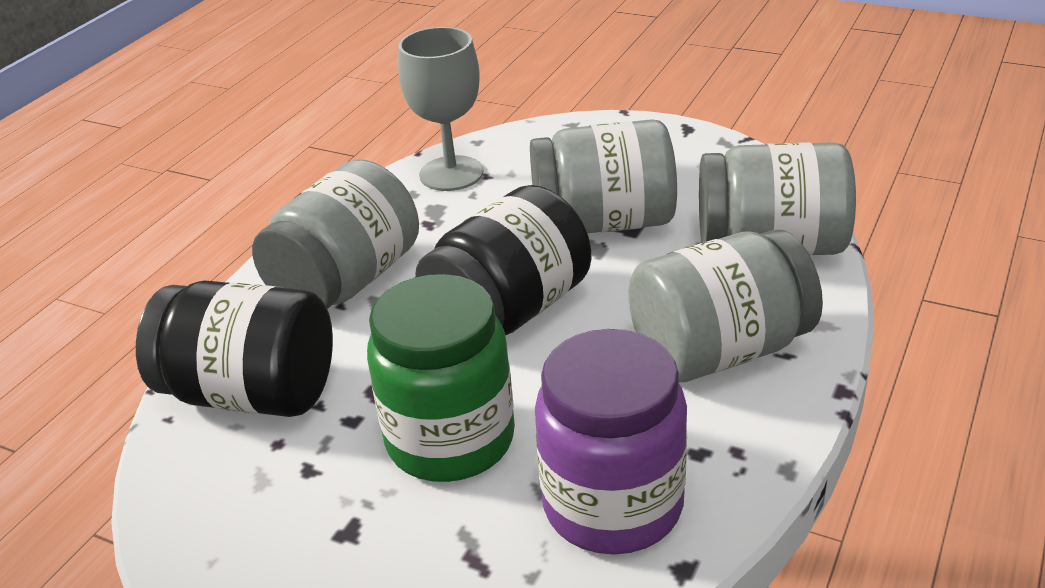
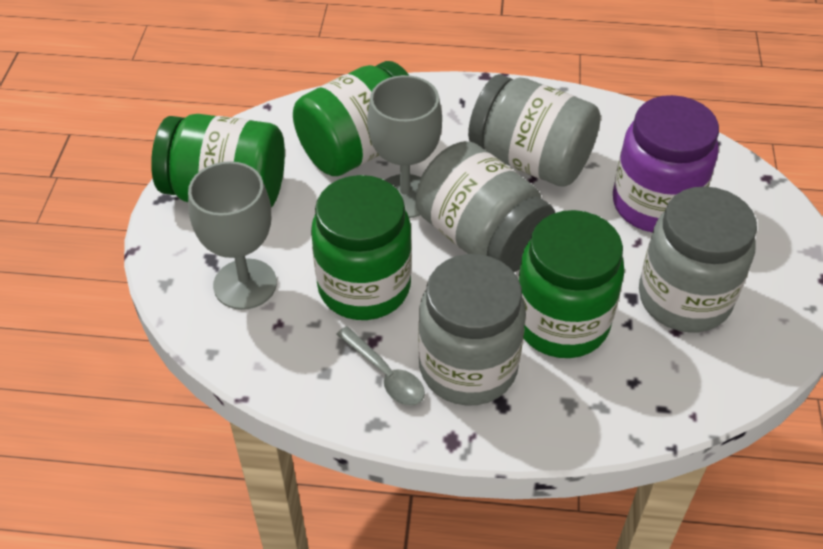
black jar: 2 -> 0
green jar: 1 -> 4
grey goblet: 1 -> 2
grey spoon: 0 -> 1

